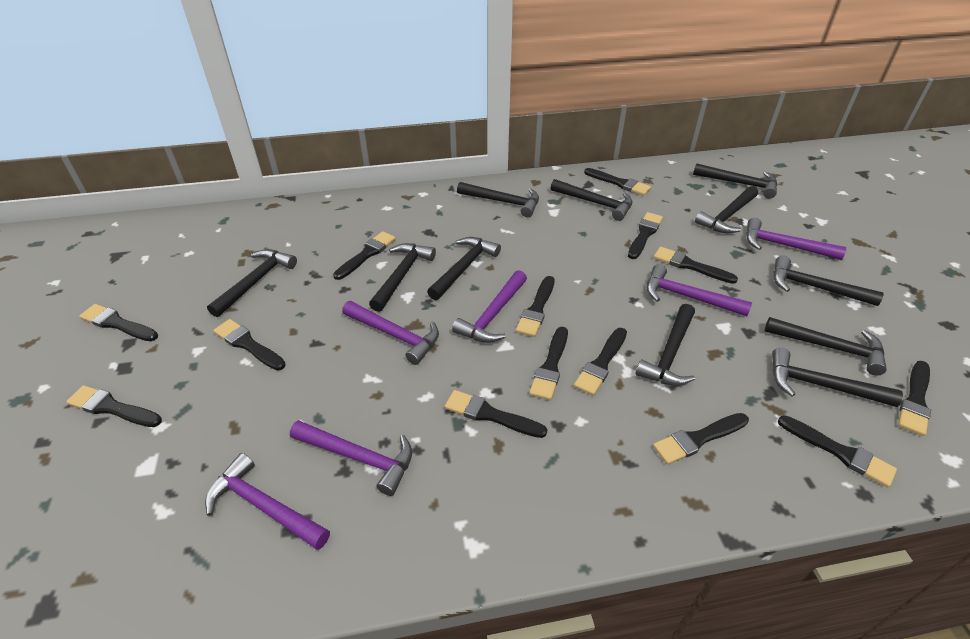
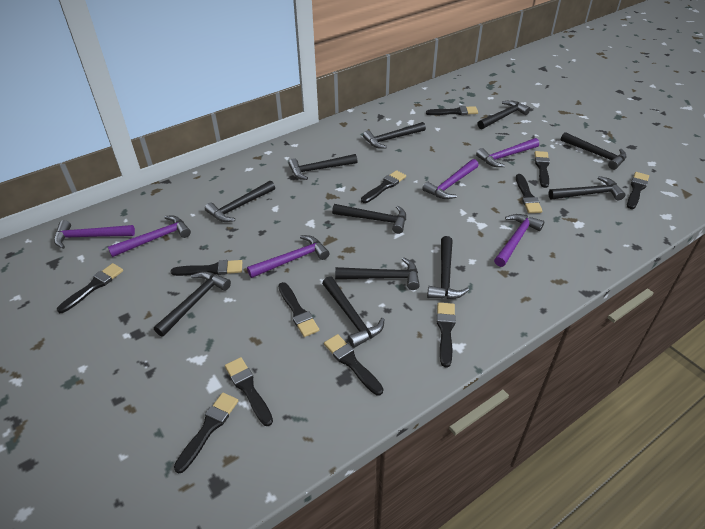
black brush: 14 -> 12

